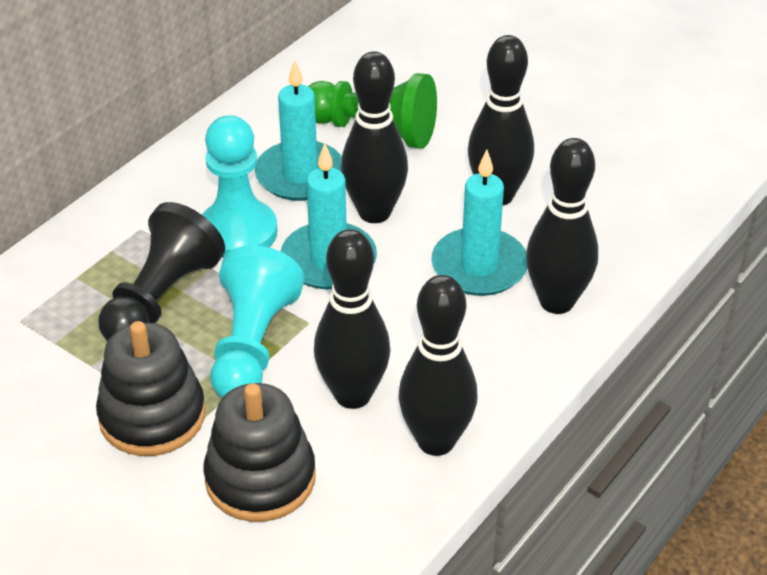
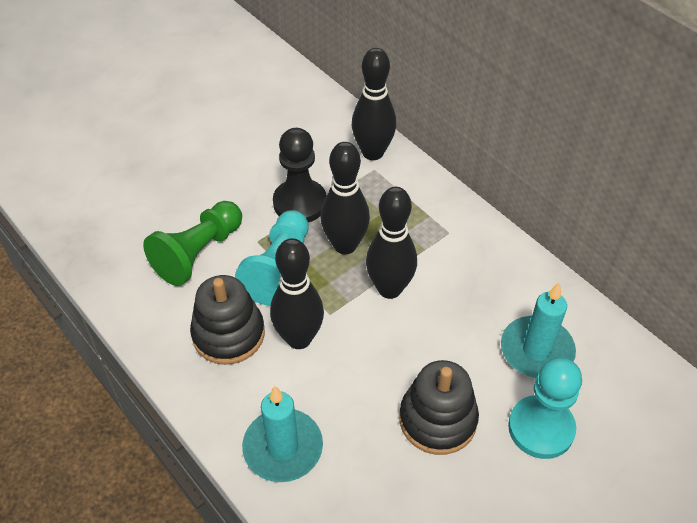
black bowling pin: 5 -> 4
turquoise candle: 3 -> 2

